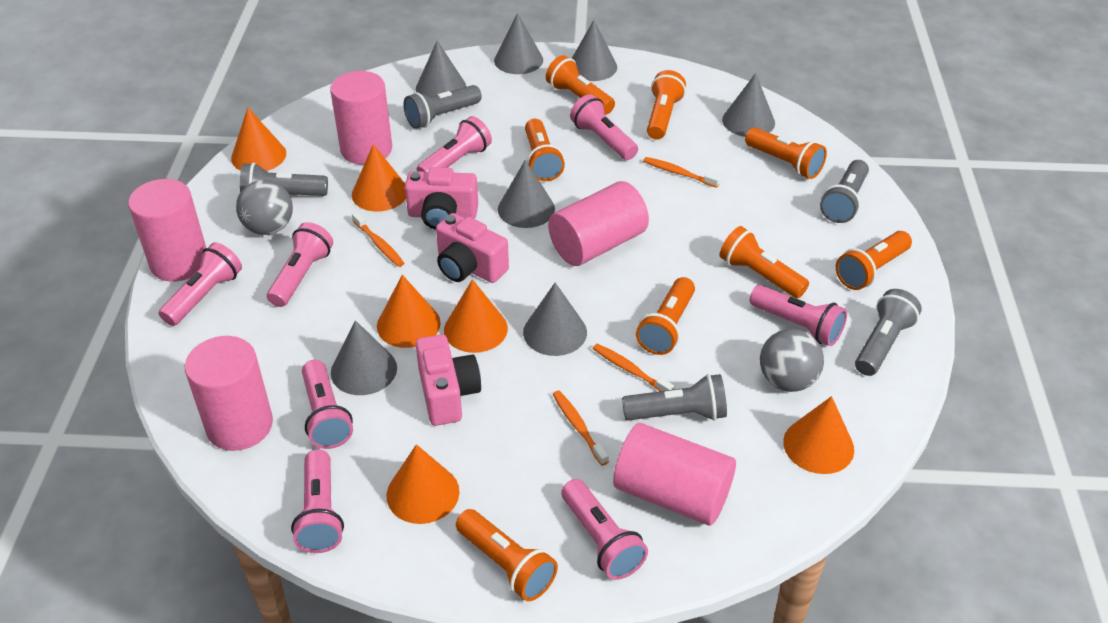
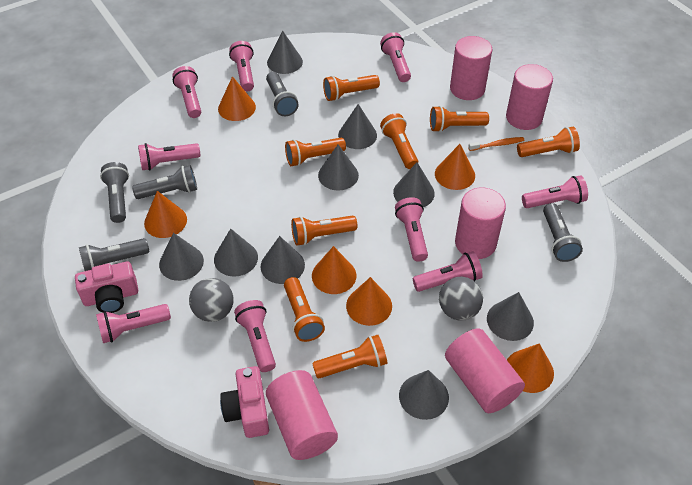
grey cone: 7 -> 9
orange toothbrush: 4 -> 1
pink camera: 3 -> 2
pink flashlight: 8 -> 9

